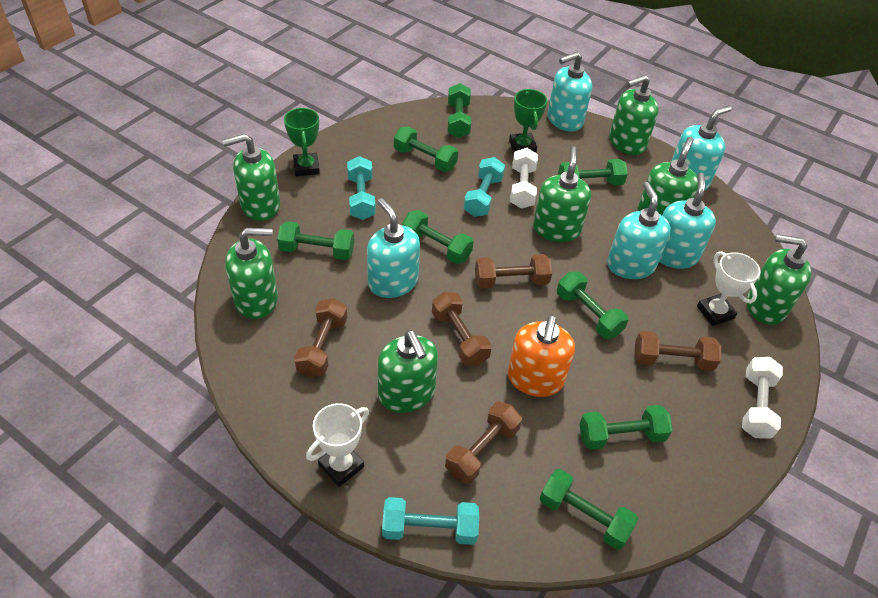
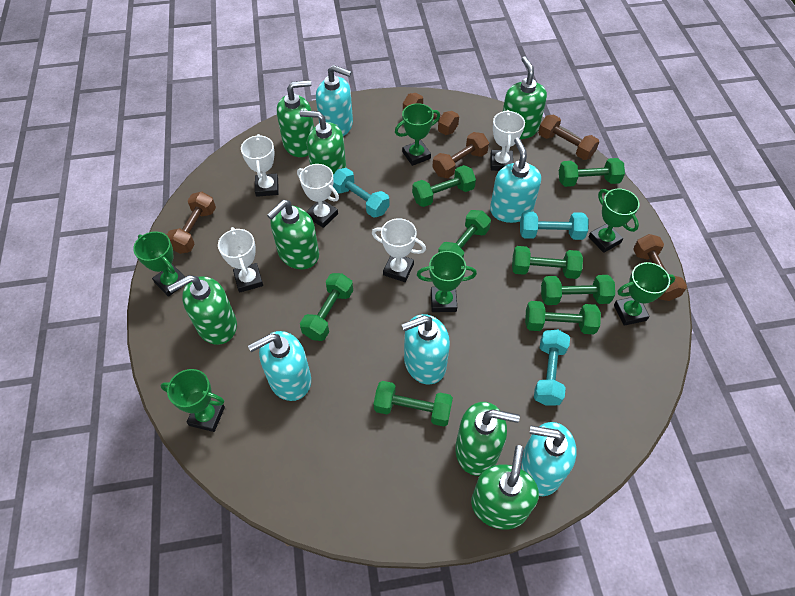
green trophy: 2 -> 6
orange soap dispenser: 1 -> 0
white dumbbell: 2 -> 0
white trophy: 2 -> 5

